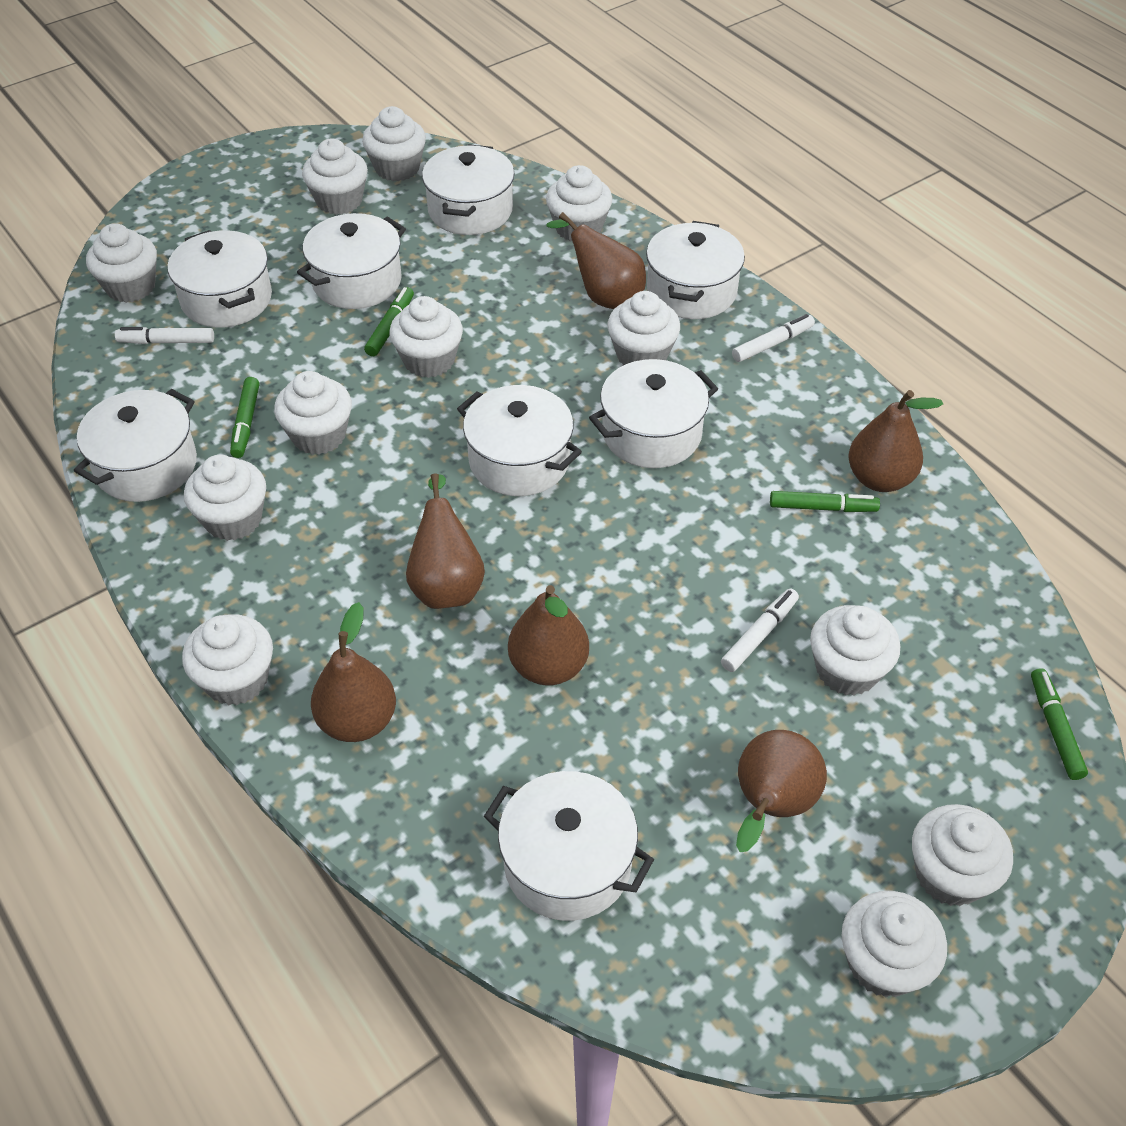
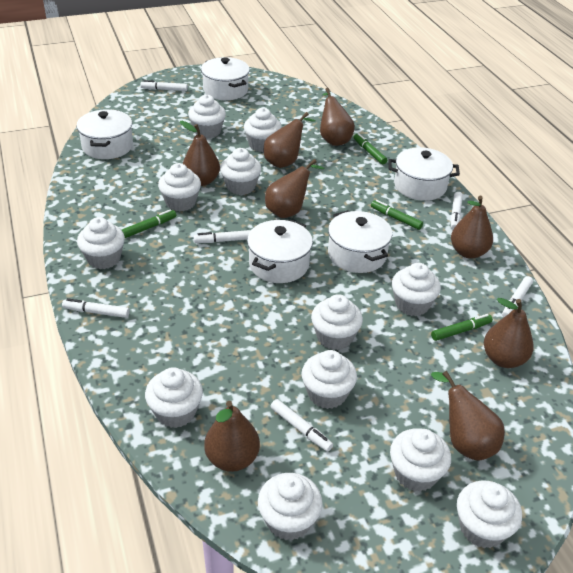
brown pear: 6 -> 8
white marker: 3 -> 6
white pot: 8 -> 5

